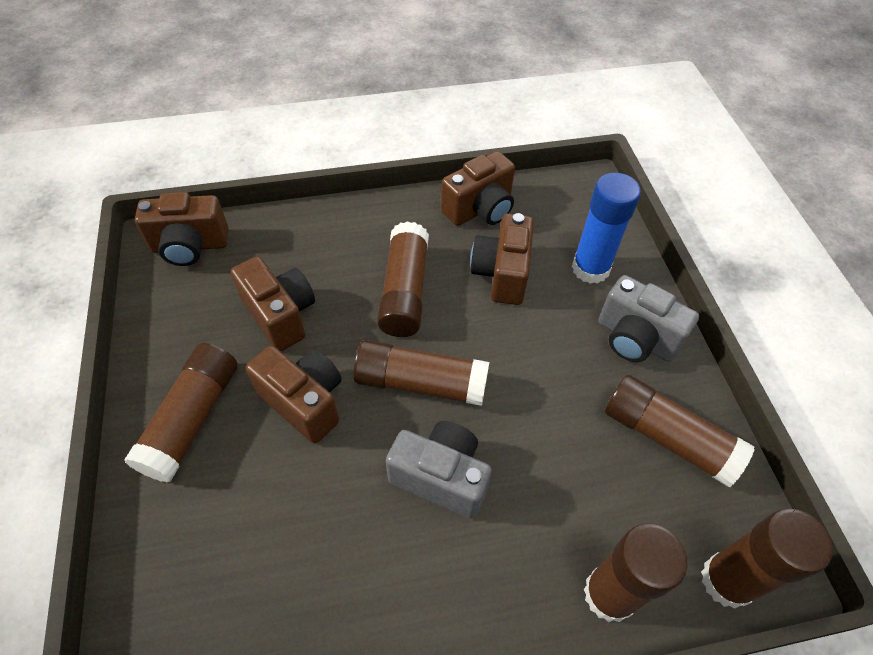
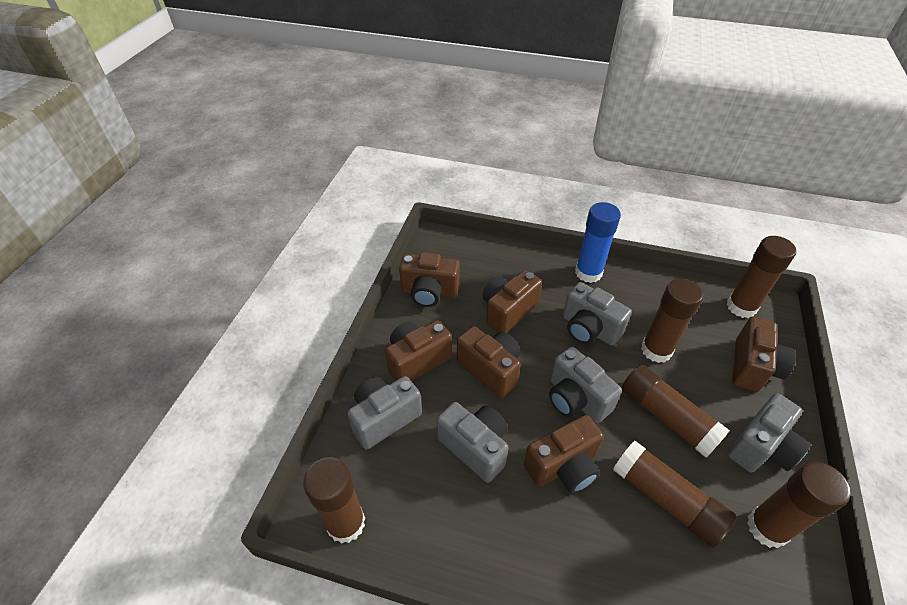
brown camera: 5 -> 6
grey camera: 2 -> 5

